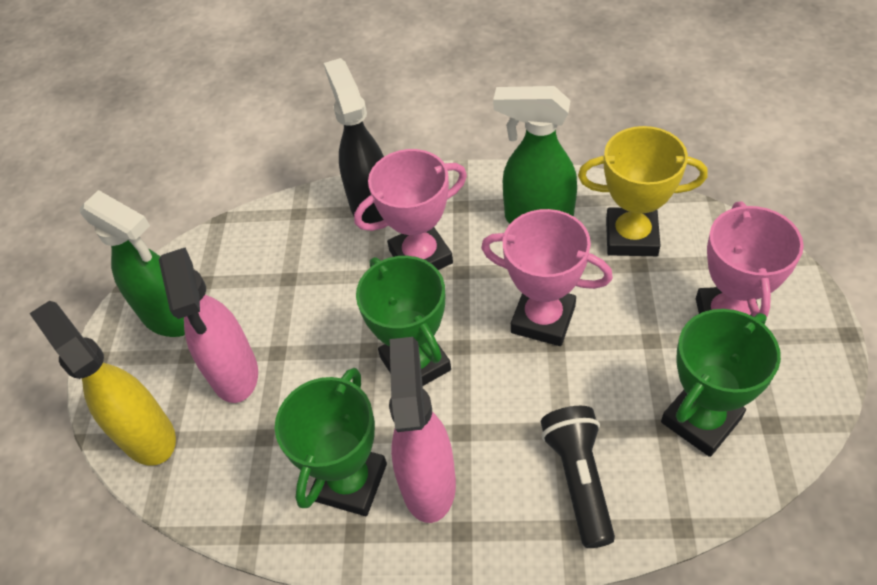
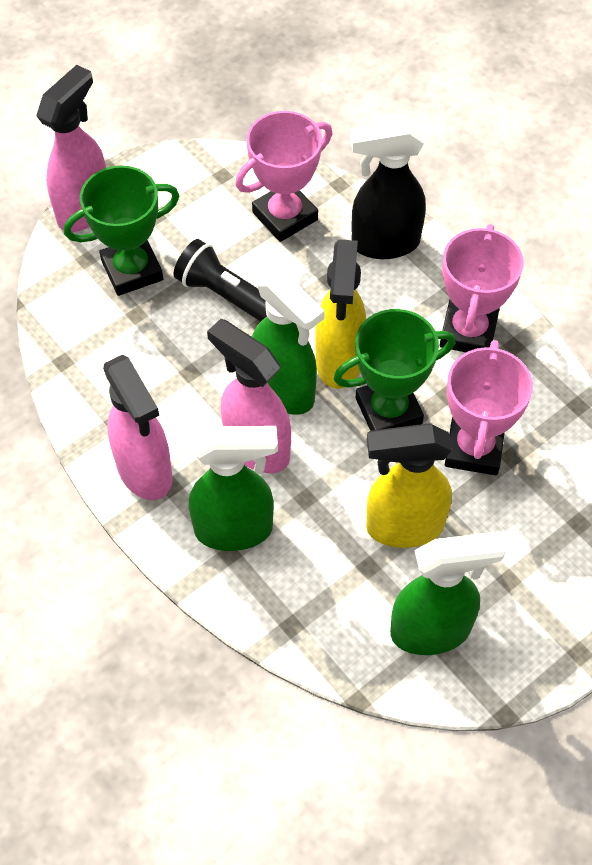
green spray bottle: 2 -> 3
green trophy: 3 -> 2
pink spray bottle: 2 -> 3
yellow spray bottle: 1 -> 2
yellow trophy: 1 -> 0

